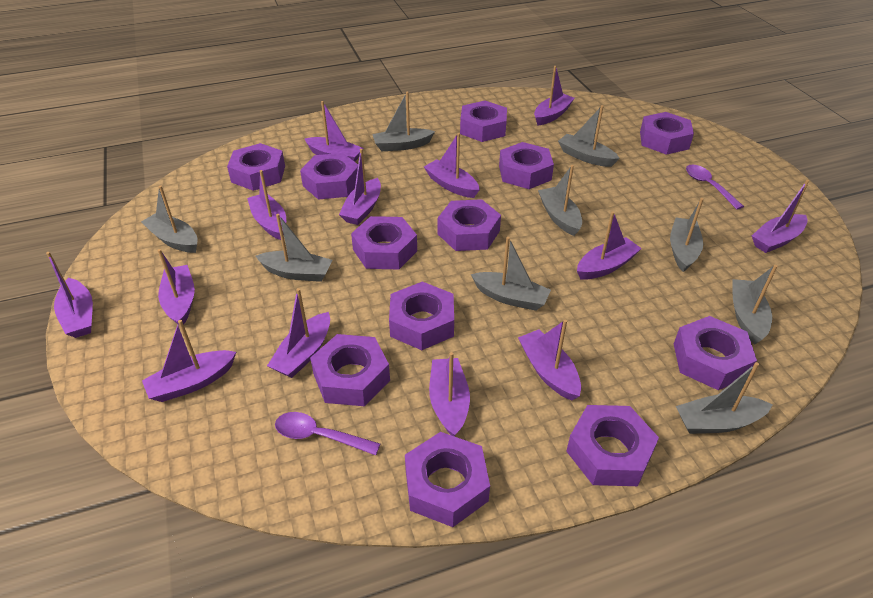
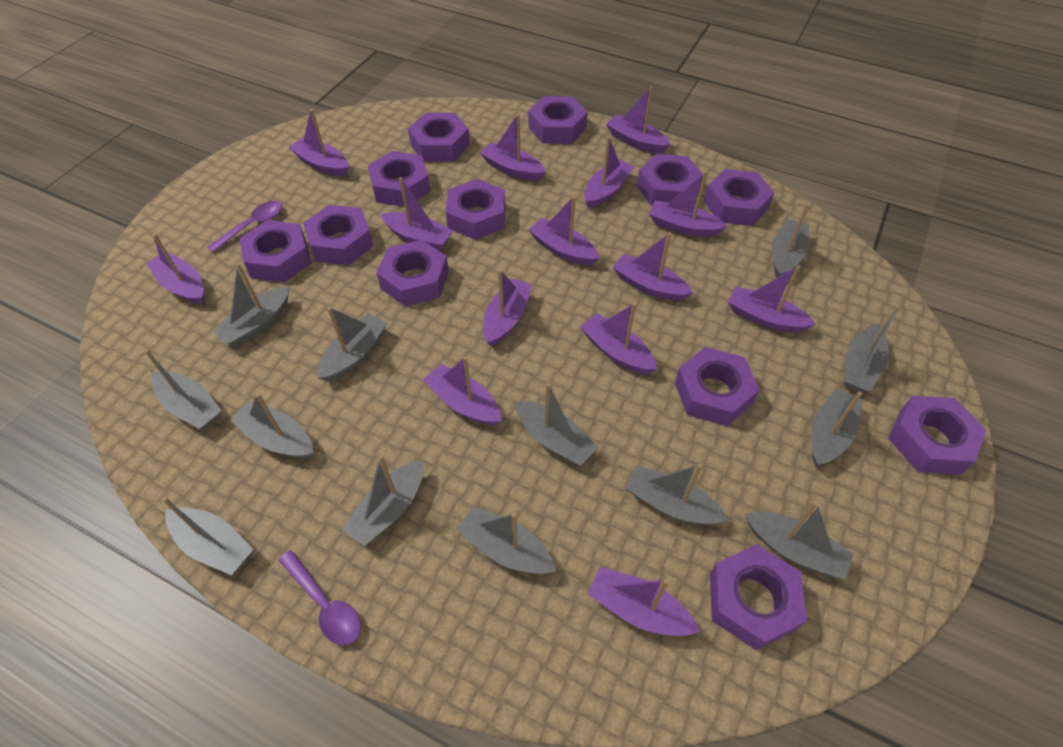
grey boat: 9 -> 13
purple boat: 13 -> 14

